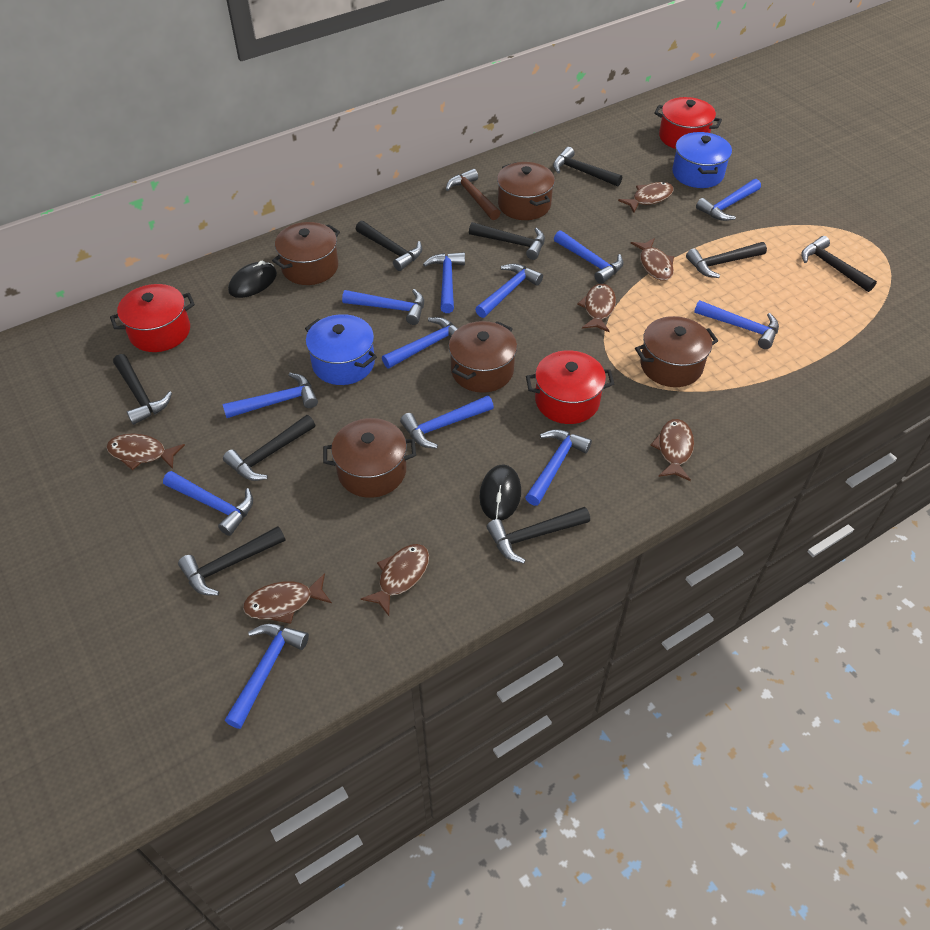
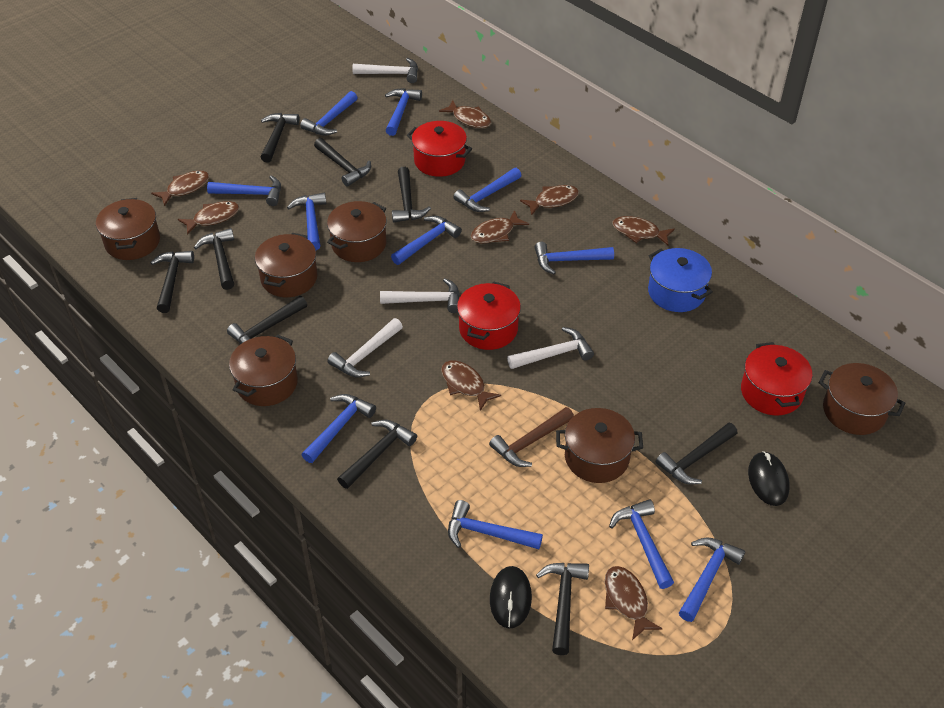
blue hammer: 12 -> 11
blue pot: 2 -> 1
brown fish: 7 -> 8
brown pot: 5 -> 6
white hammer: 0 -> 4

